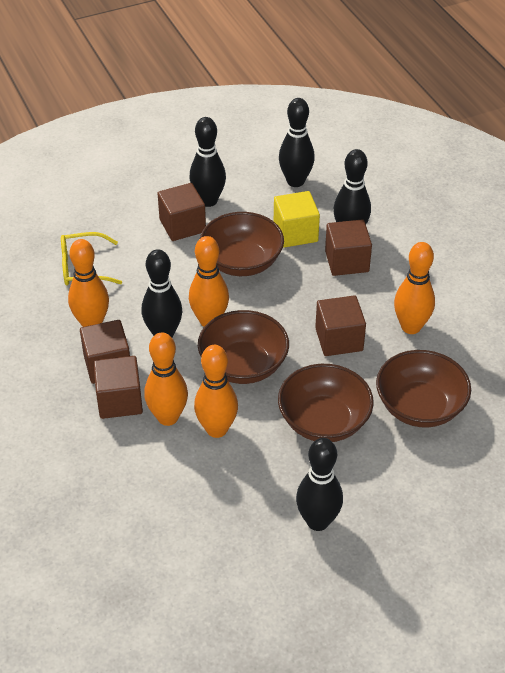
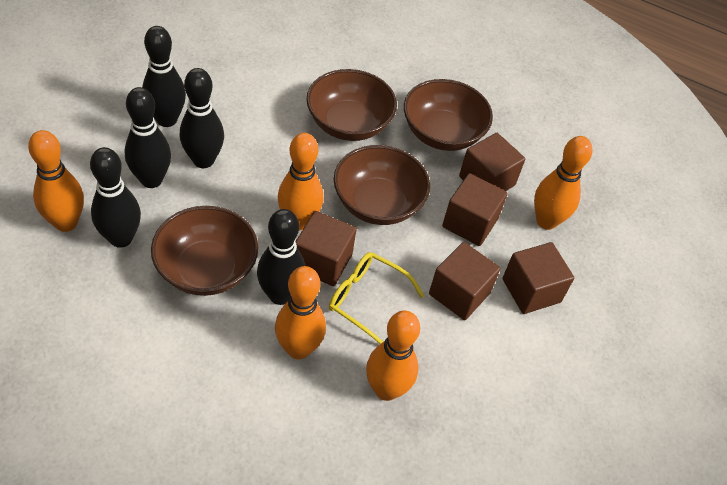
yellow cube: 1 -> 0

